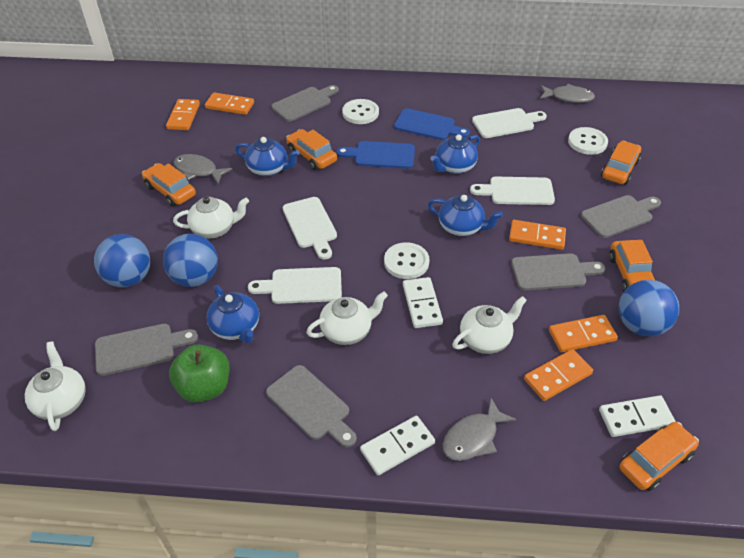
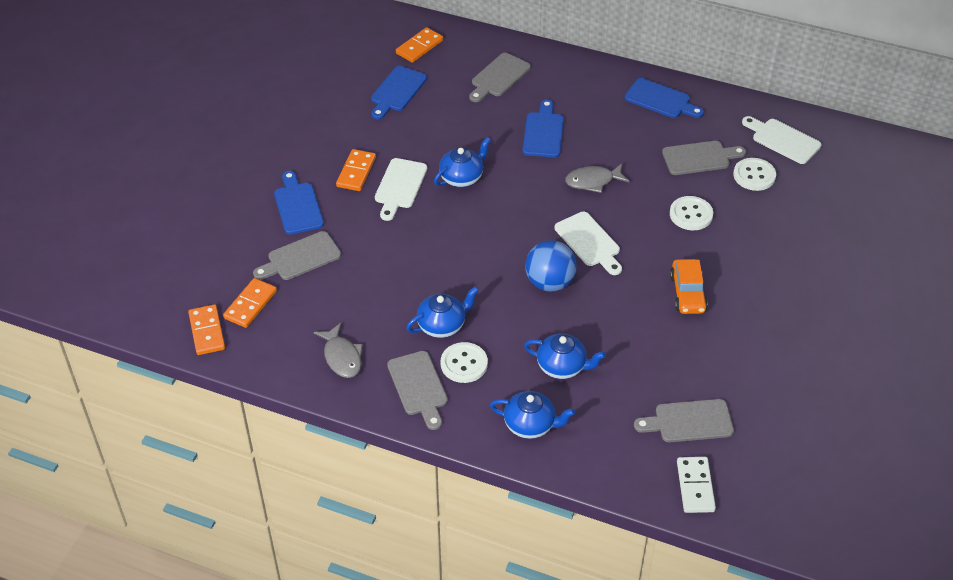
blue ball: 3 -> 1
blue cutting board: 2 -> 4
green apple: 1 -> 0
grey fish: 3 -> 2
orange car: 5 -> 1
orange domino: 5 -> 4
white cutting board: 4 -> 3
white domino: 3 -> 1
white teapot: 4 -> 0

